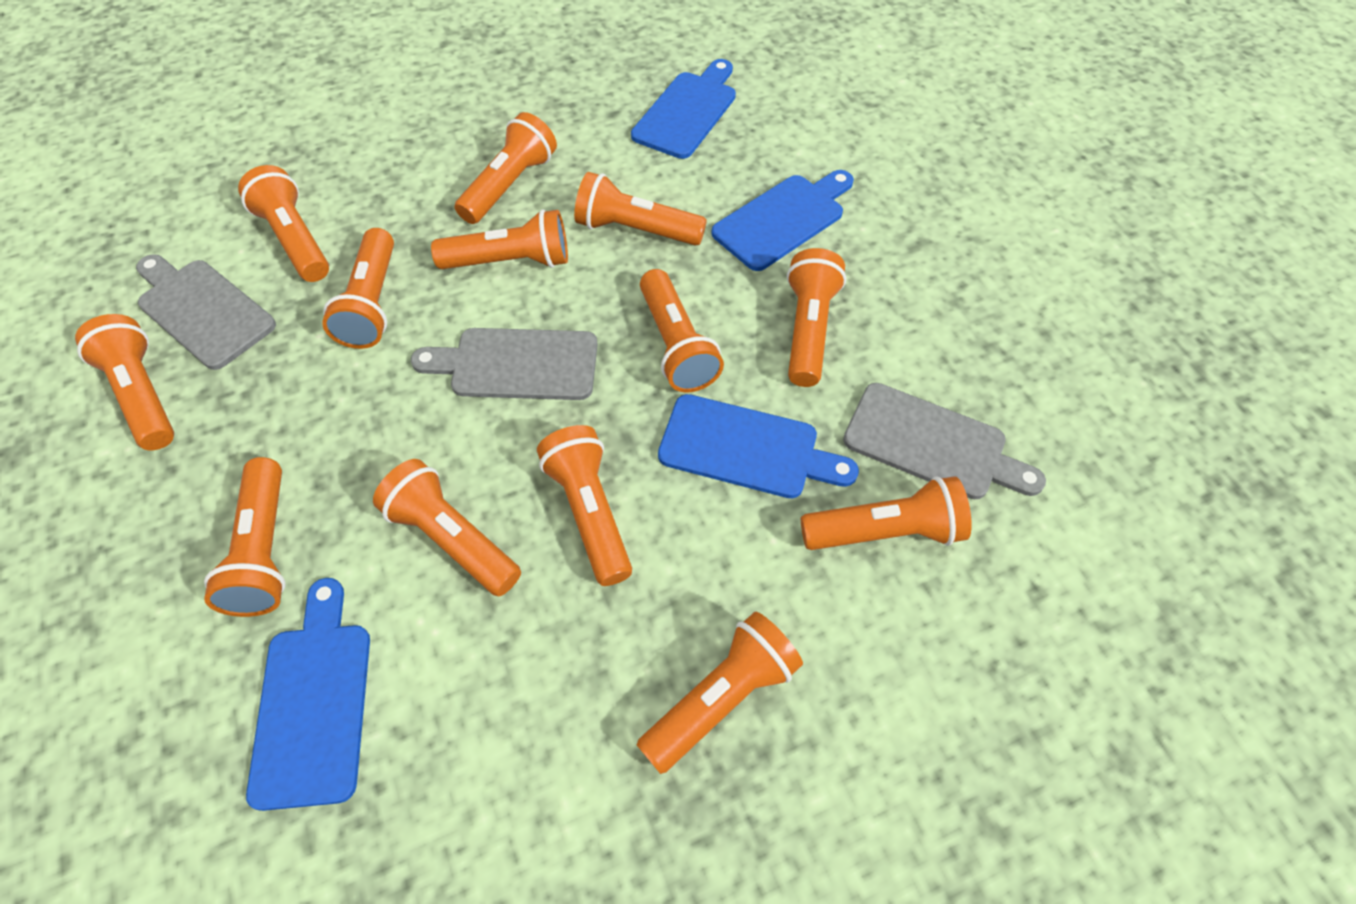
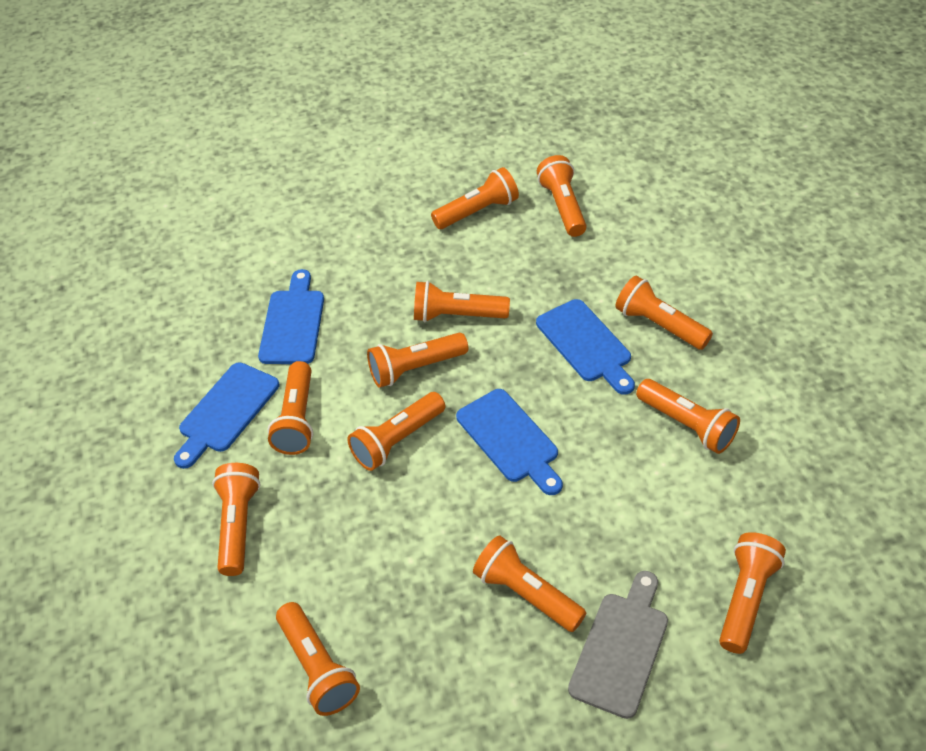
grey cutting board: 3 -> 1
orange flashlight: 13 -> 12

